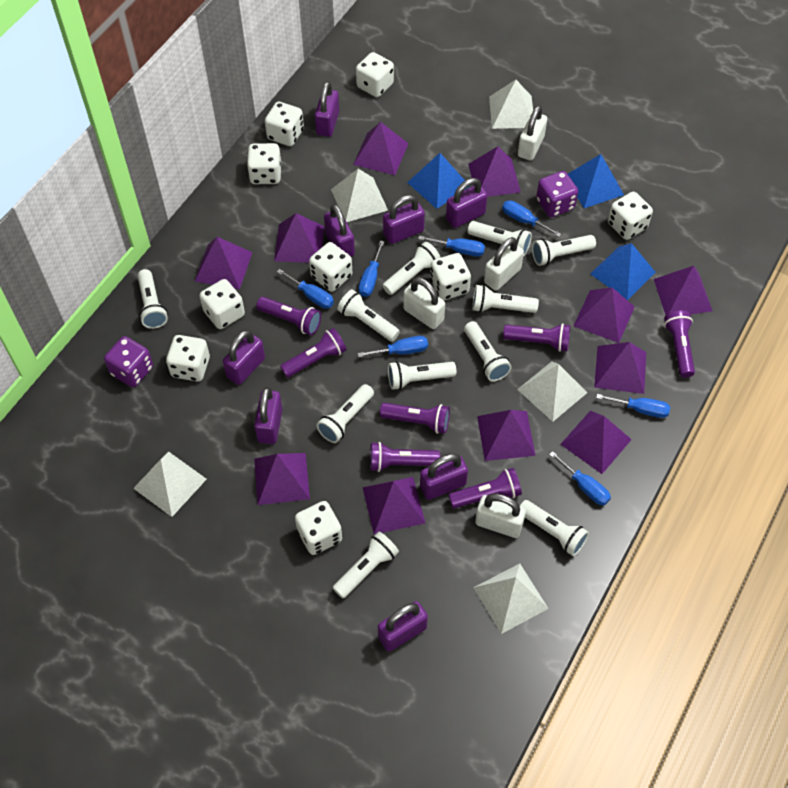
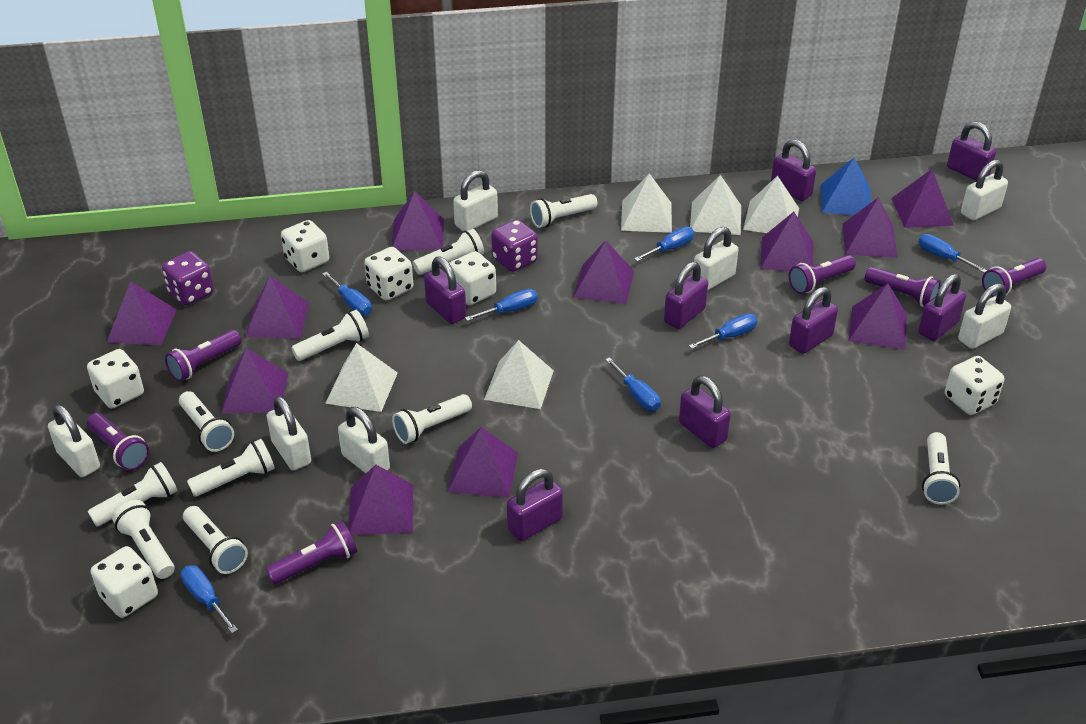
blue pyramid: 3 -> 1
purple flashlight: 7 -> 6
white dice: 9 -> 6
white flashlight: 11 -> 10
white padlock: 4 -> 7

